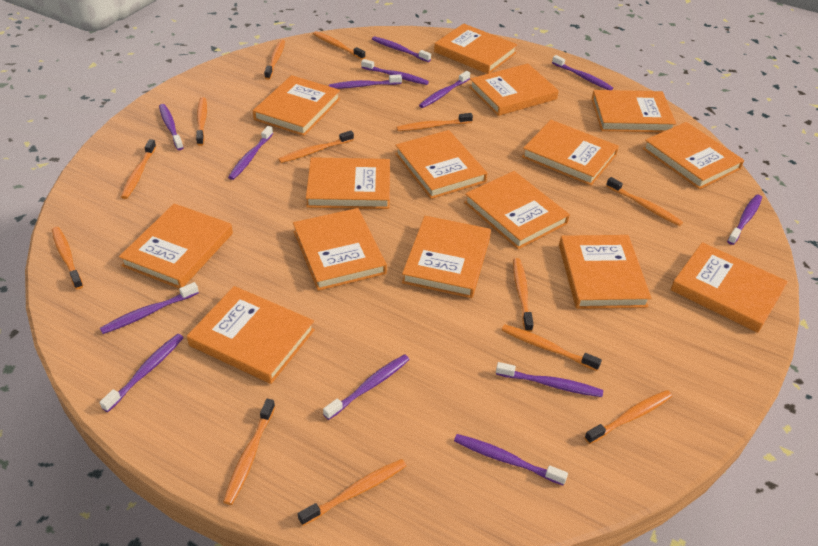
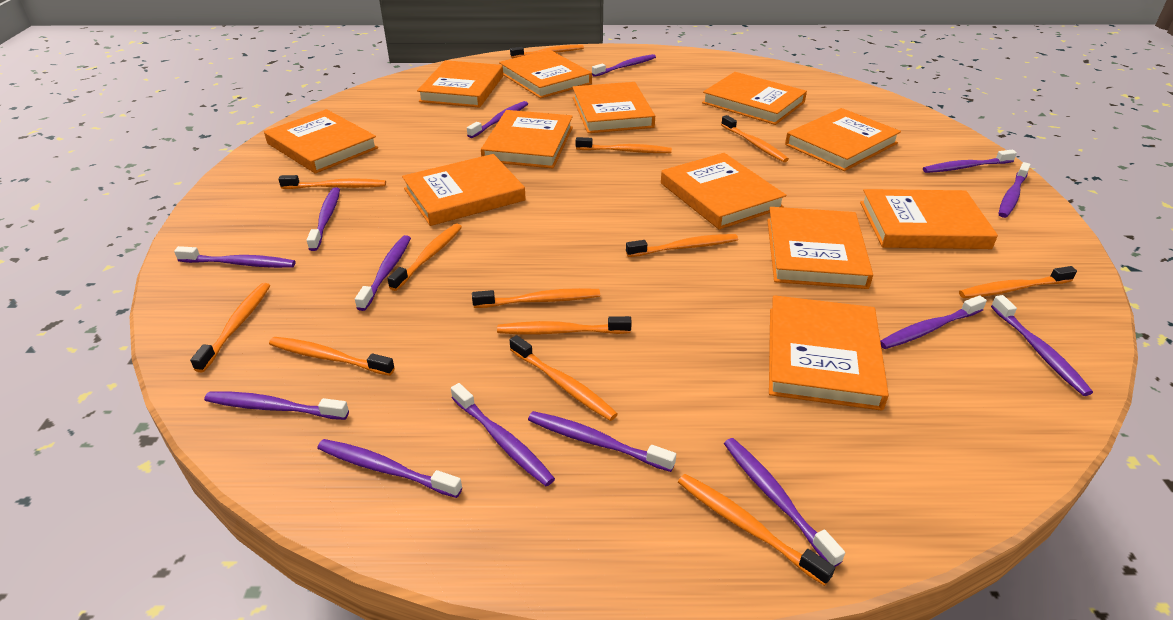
orange book: 15 -> 12
purple toothbrush: 13 -> 14

